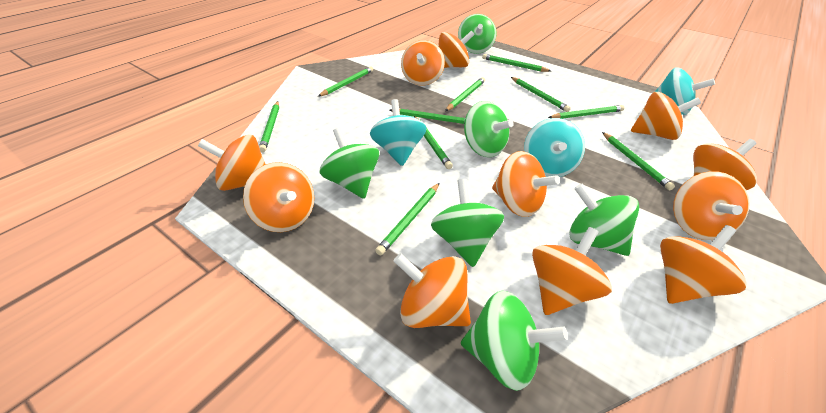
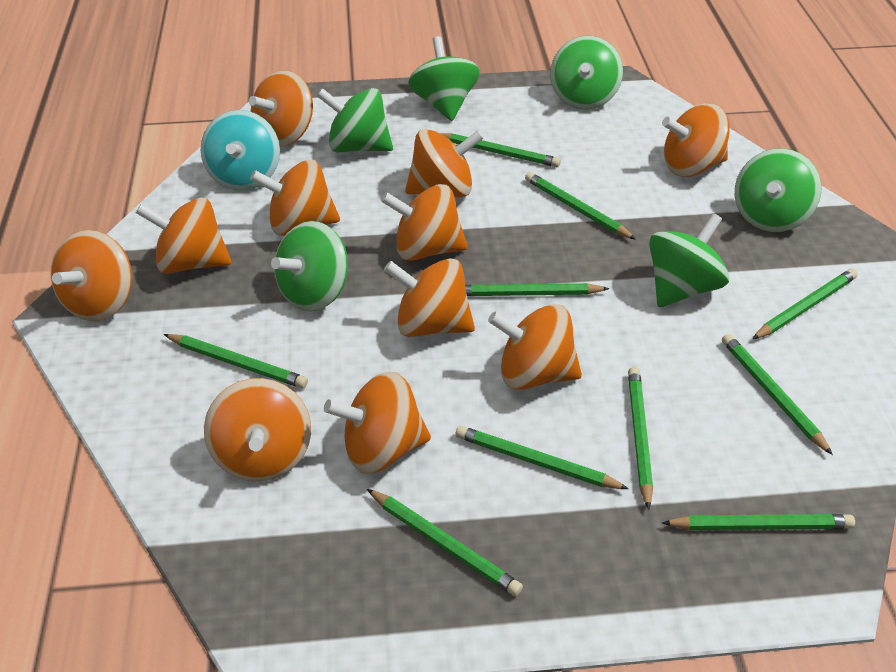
turquoise spinning top: 3 -> 1

